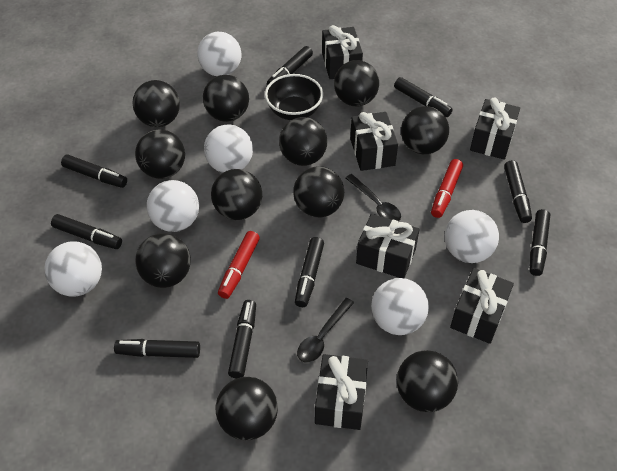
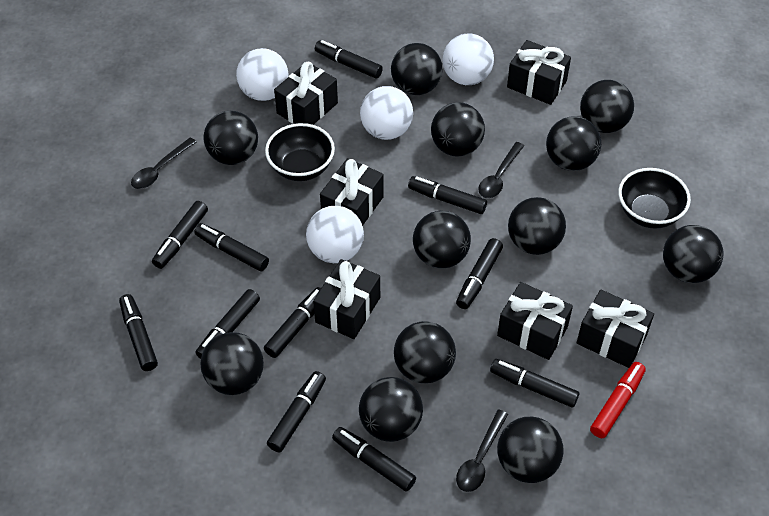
black ball: 11 -> 12
black bowl: 1 -> 2
black marker: 9 -> 11
black spoon: 2 -> 3
red marker: 2 -> 1
white ball: 6 -> 4

